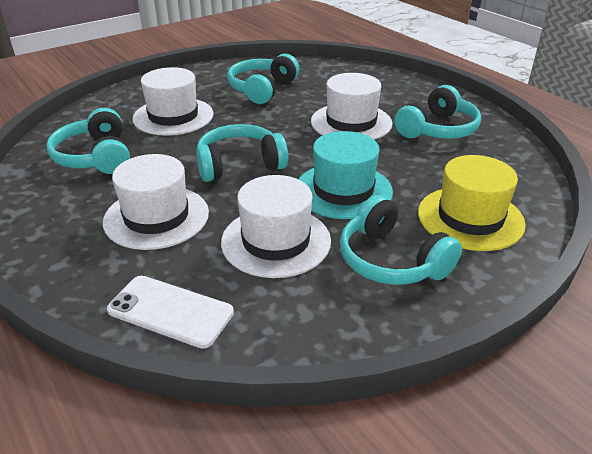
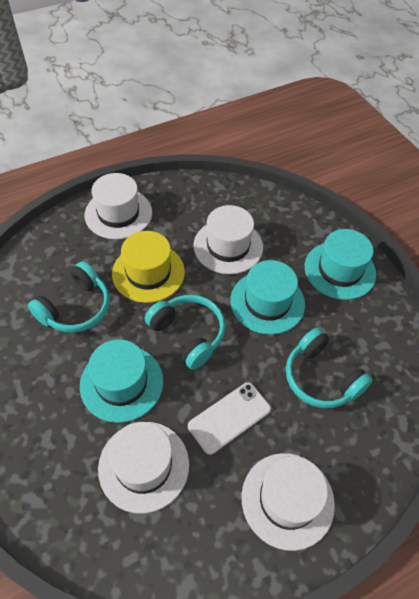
turquoise hat: 1 -> 3
turquoise headphones: 5 -> 3

